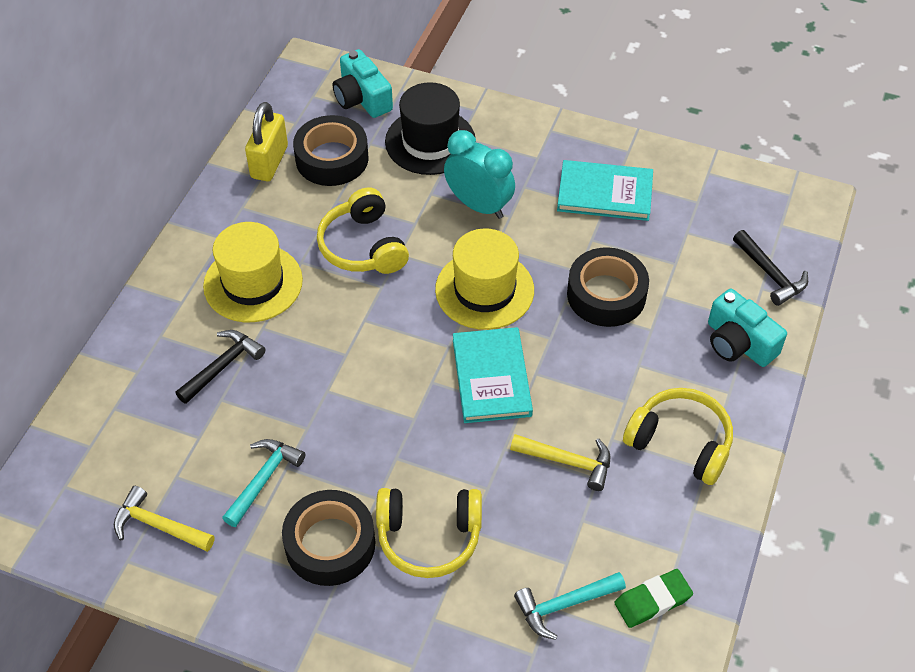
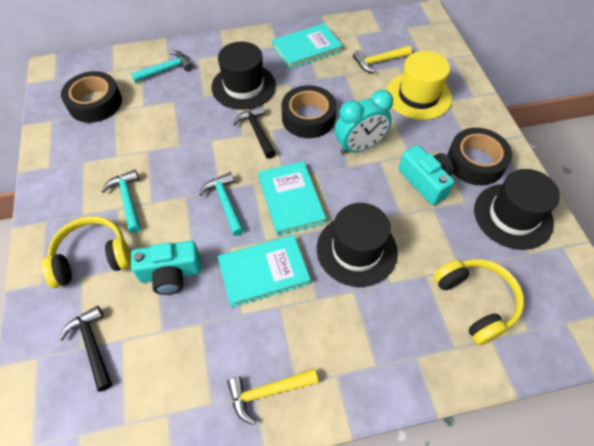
black hat: 1 -> 3
green eraser: 1 -> 0
turquoise book: 2 -> 3
turquoise hammer: 2 -> 3
yellow hat: 2 -> 1
yellow headphones: 3 -> 2
yellow padlock: 1 -> 0

